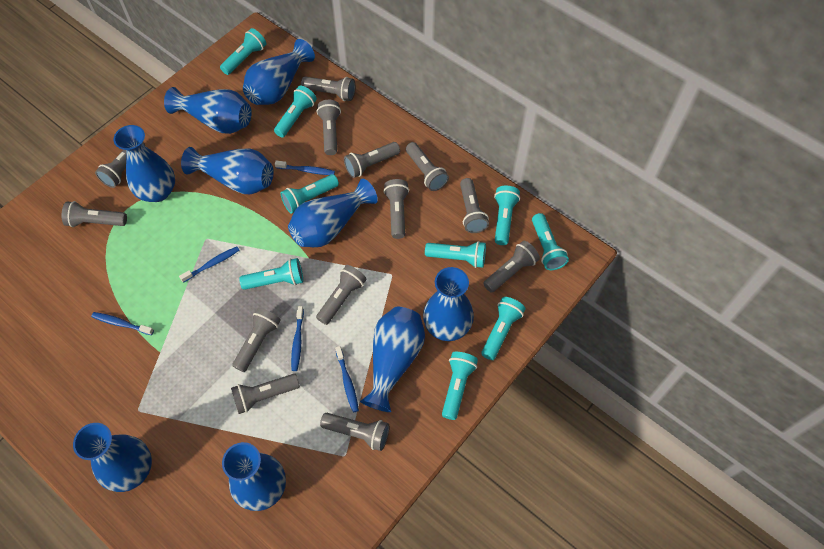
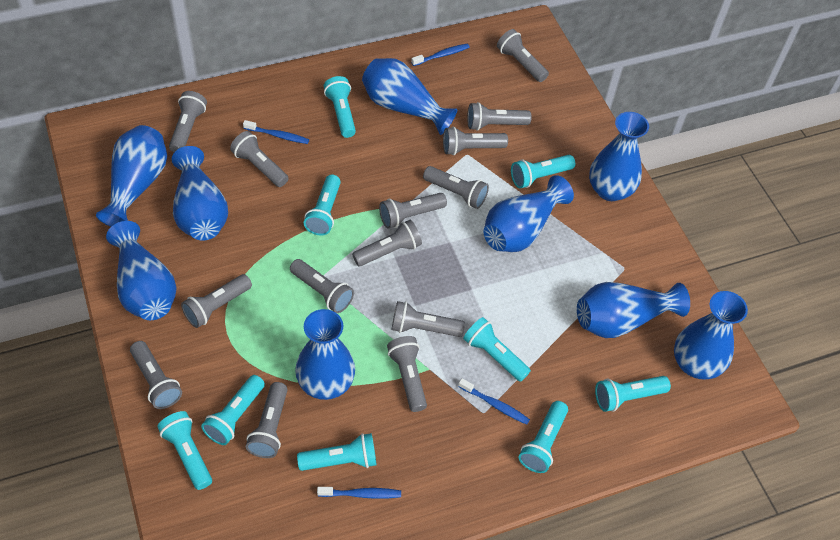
blue toothbrush: 5 -> 4
grey flashlight: 13 -> 14

